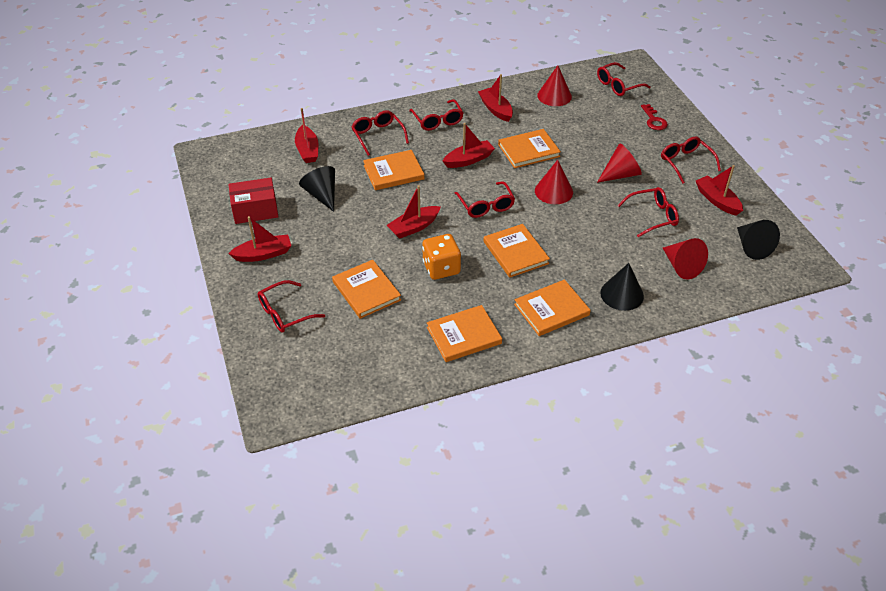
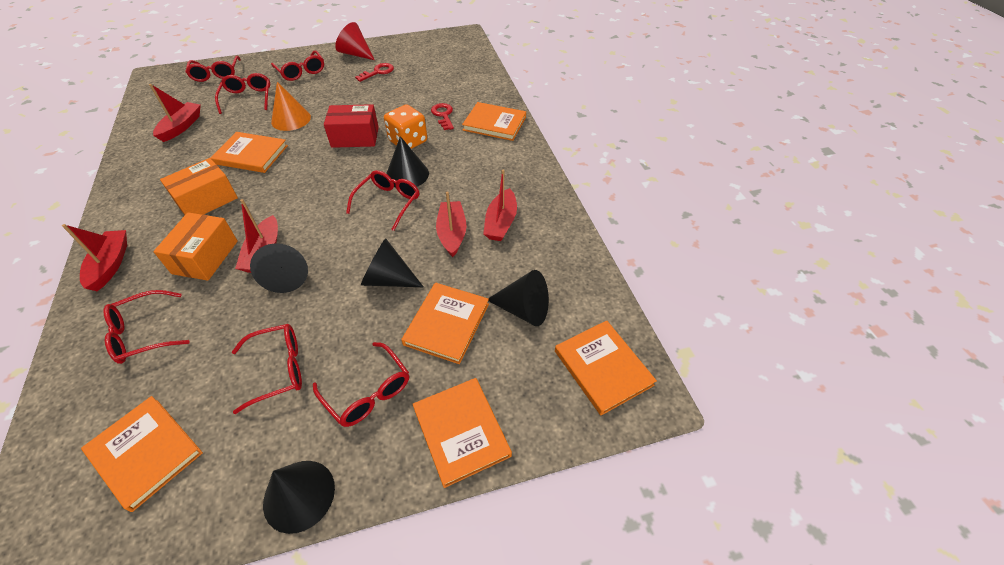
black cone: 3 -> 5
orange box: 0 -> 2
orange cone: 0 -> 1
red boat: 6 -> 5
red cone: 4 -> 1
red key: 1 -> 2

